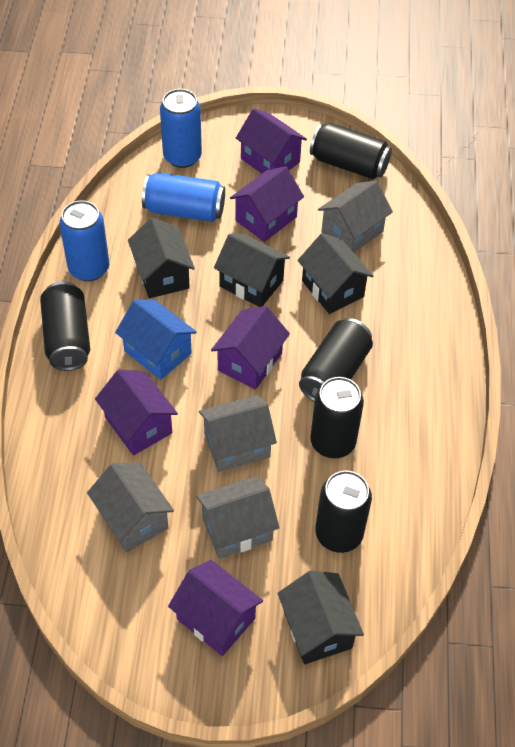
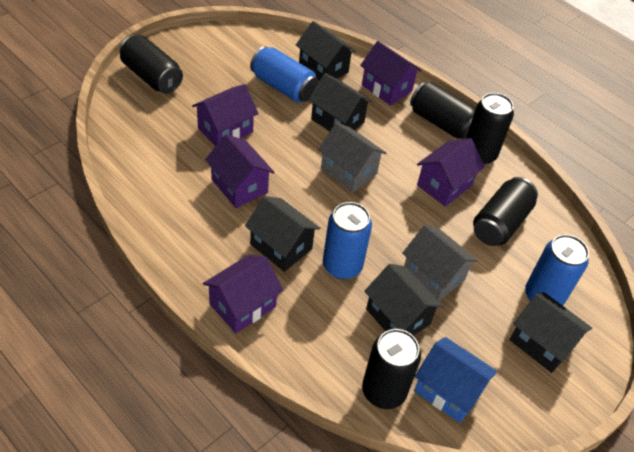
black house: 4 -> 5
grey house: 4 -> 2

